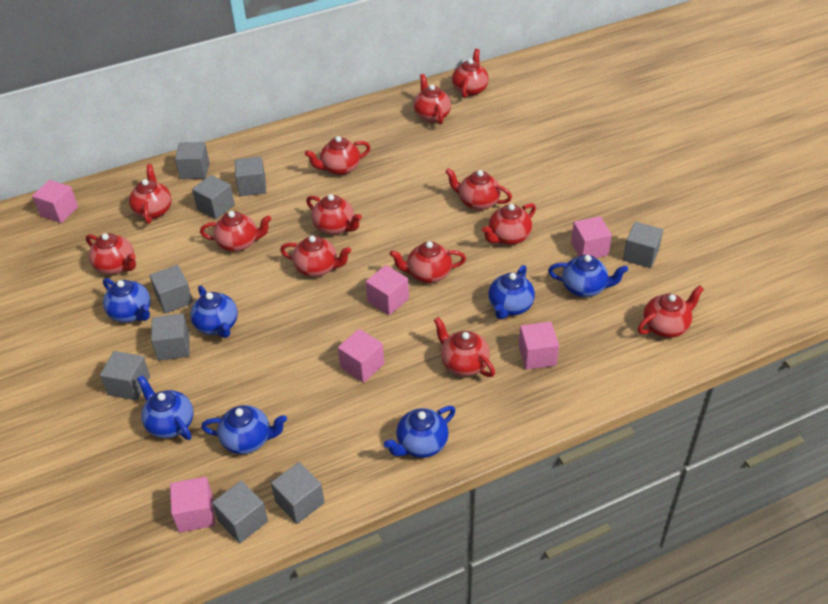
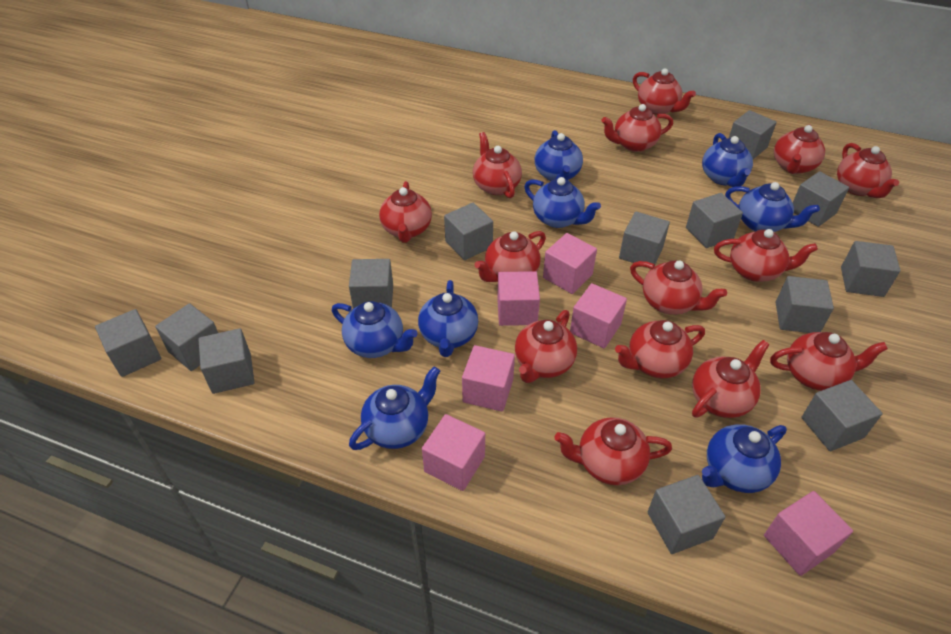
blue teapot: 7 -> 8
grey cube: 9 -> 13
red teapot: 13 -> 14

